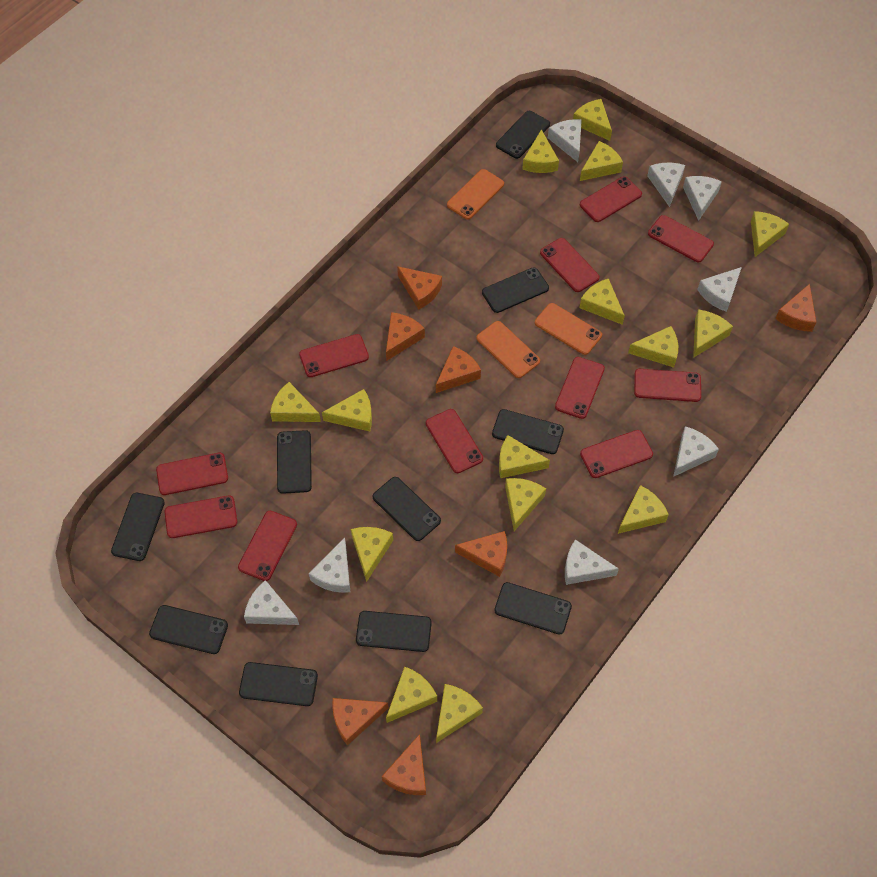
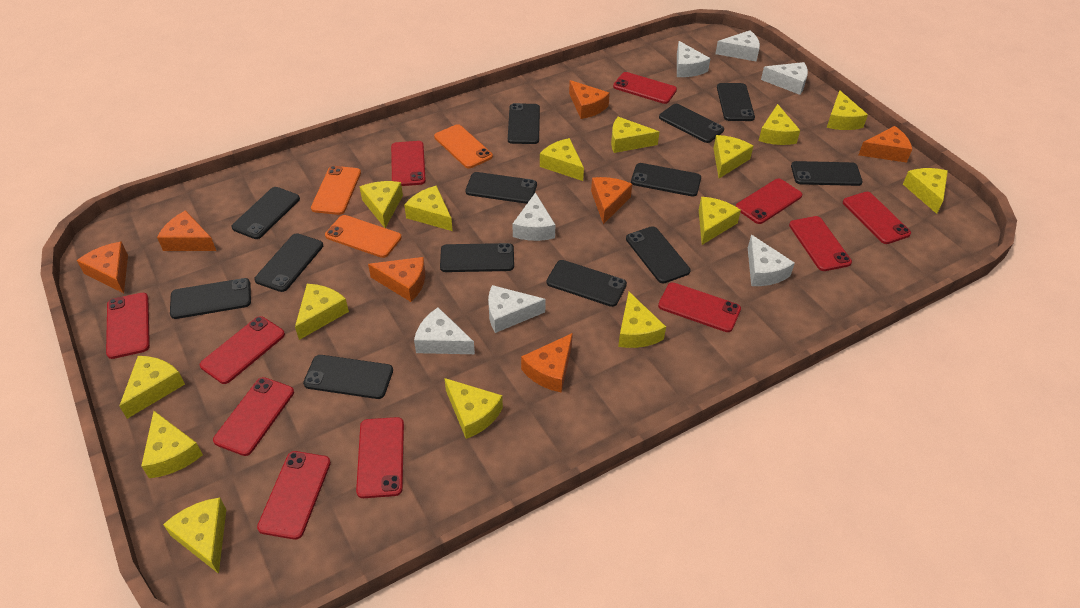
black phone: 10 -> 13
white cheese: 8 -> 7

